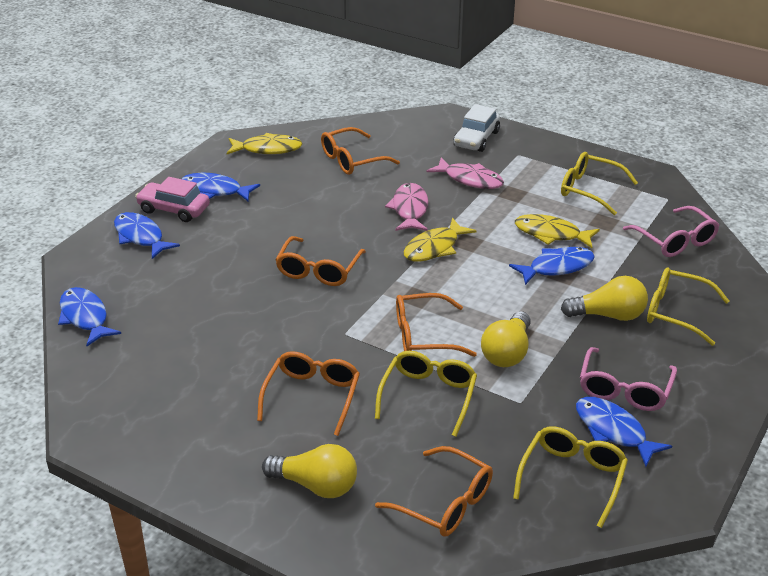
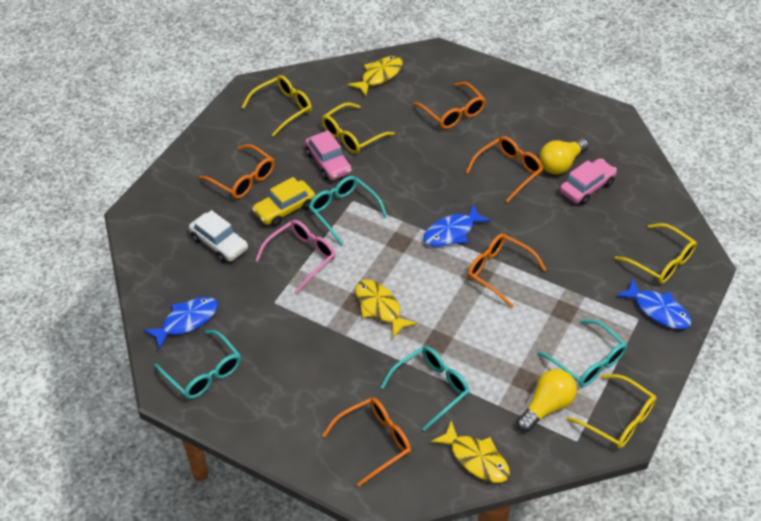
blue fish: 5 -> 3
pink car: 1 -> 2
pink fish: 2 -> 0
pink glasses: 2 -> 1
turquoise glasses: 0 -> 4
yellow car: 0 -> 1
yellow light bulb: 3 -> 2

